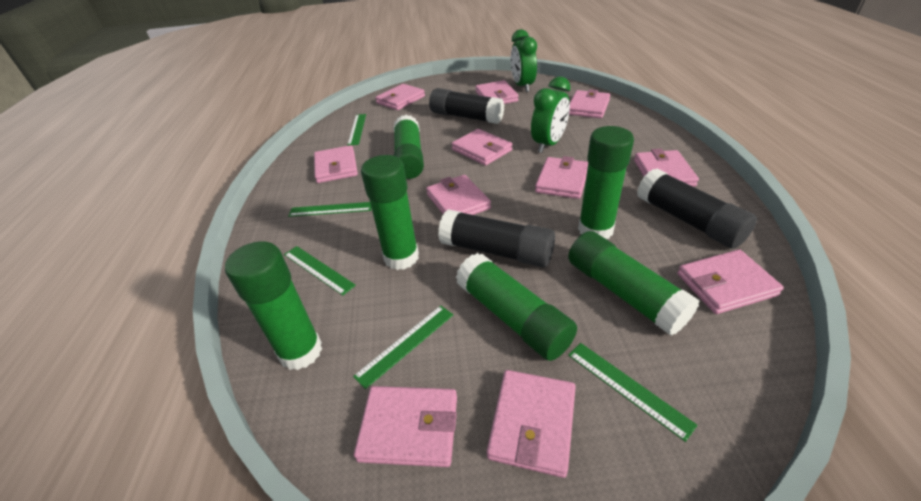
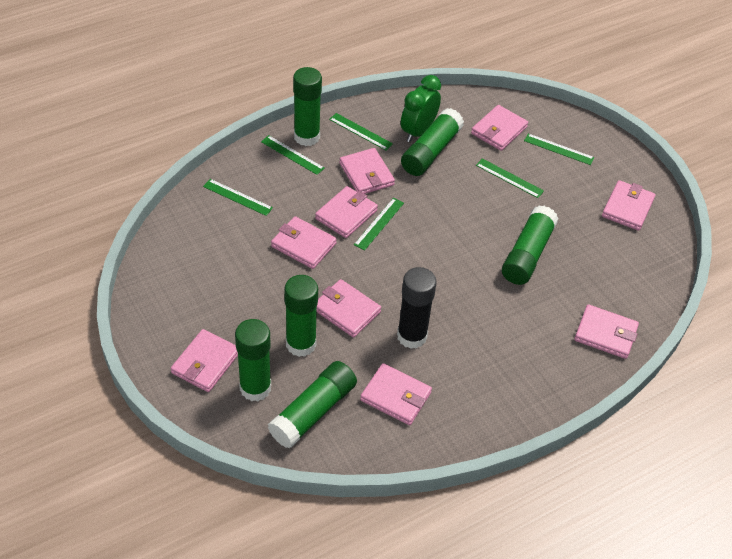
black glue stick: 3 -> 1
green clock: 2 -> 1
green ruler: 5 -> 6
pink wallet: 11 -> 9

